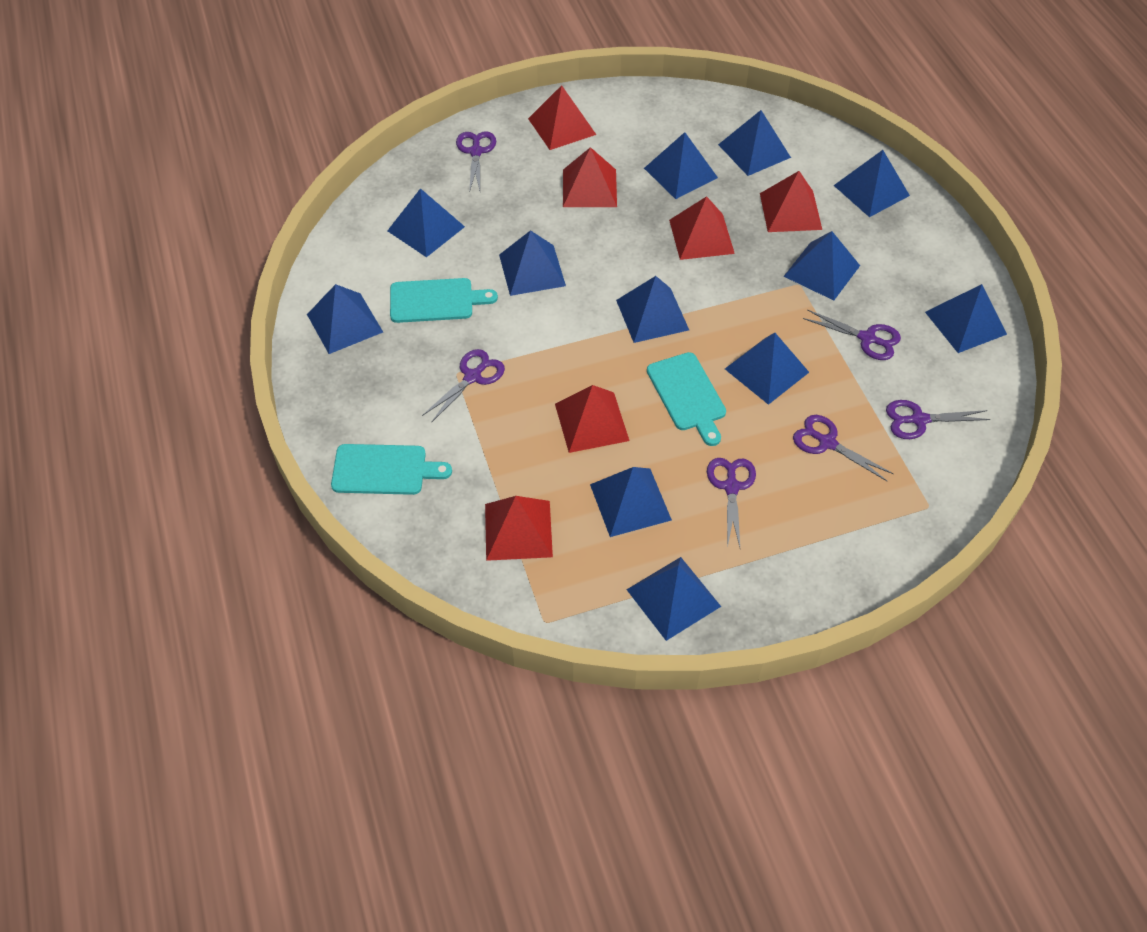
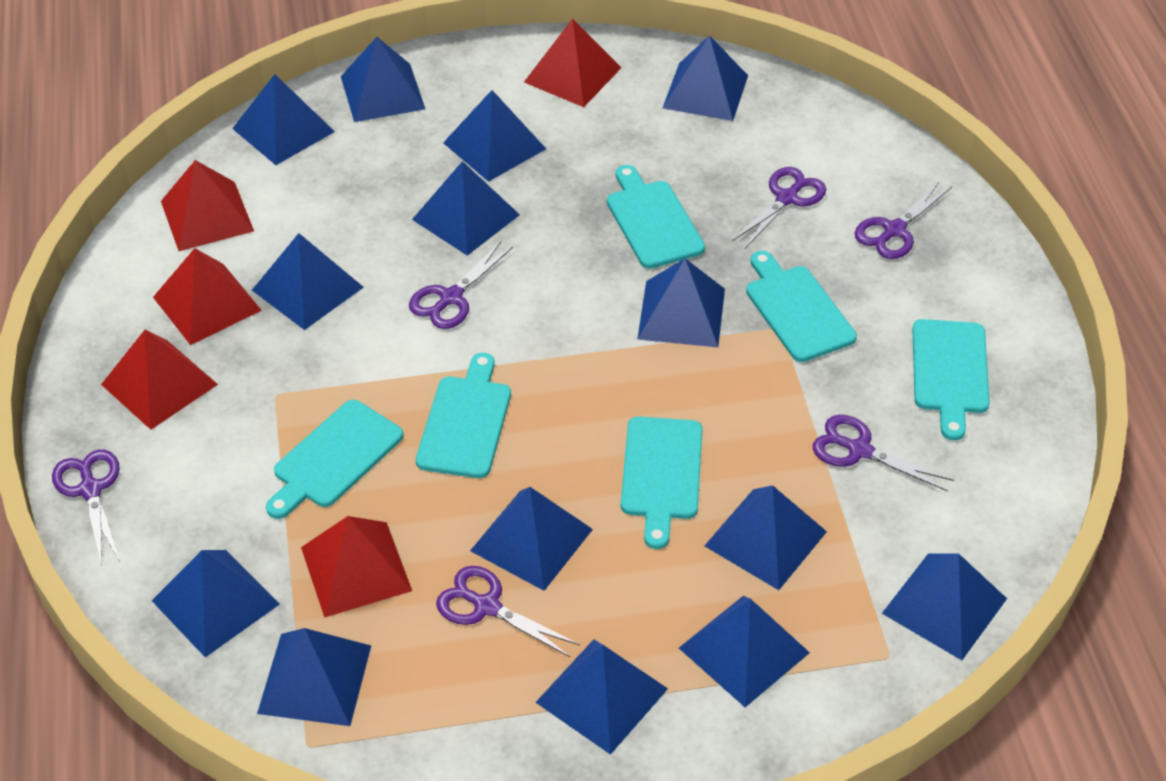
blue pyramid: 12 -> 14
red pyramid: 6 -> 5
turquoise cutting board: 3 -> 6

